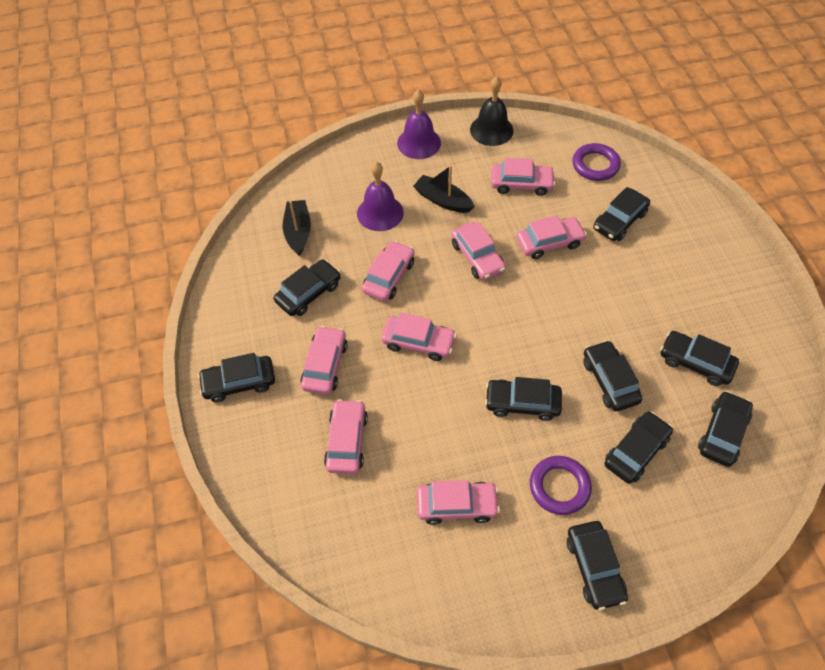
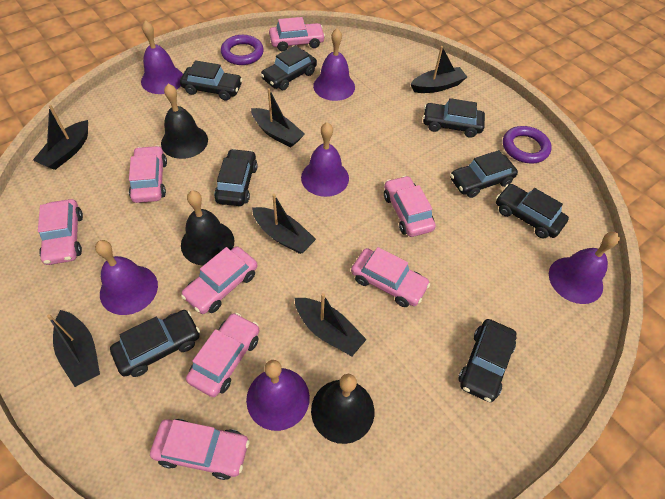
black bell: 1 -> 3
black boat: 2 -> 6
black car: 9 -> 8
purple bell: 2 -> 6

